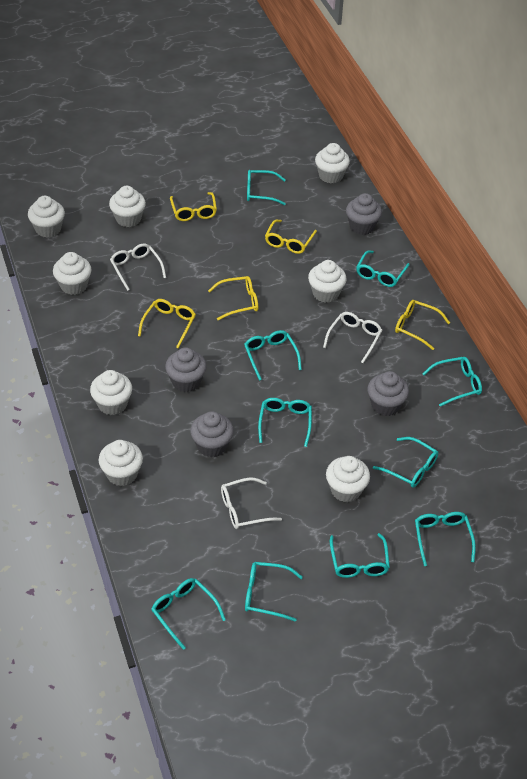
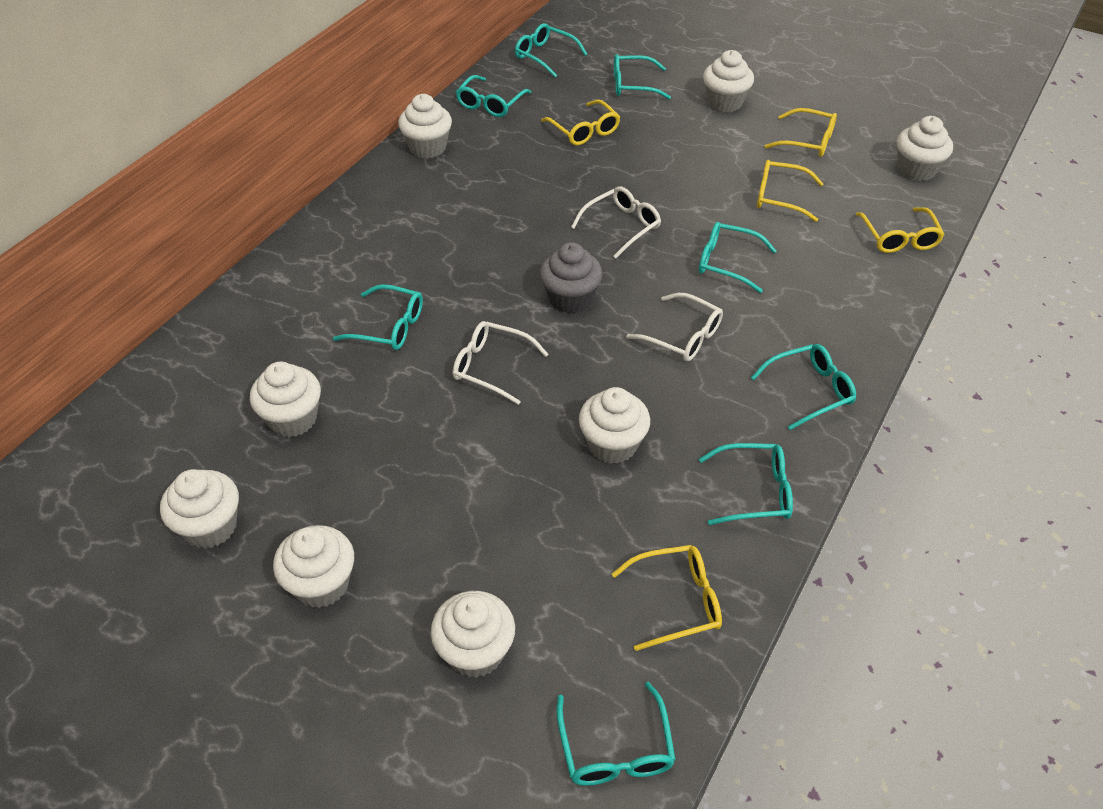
grey cupcake: 4 -> 1
turquoise glasses: 10 -> 8

